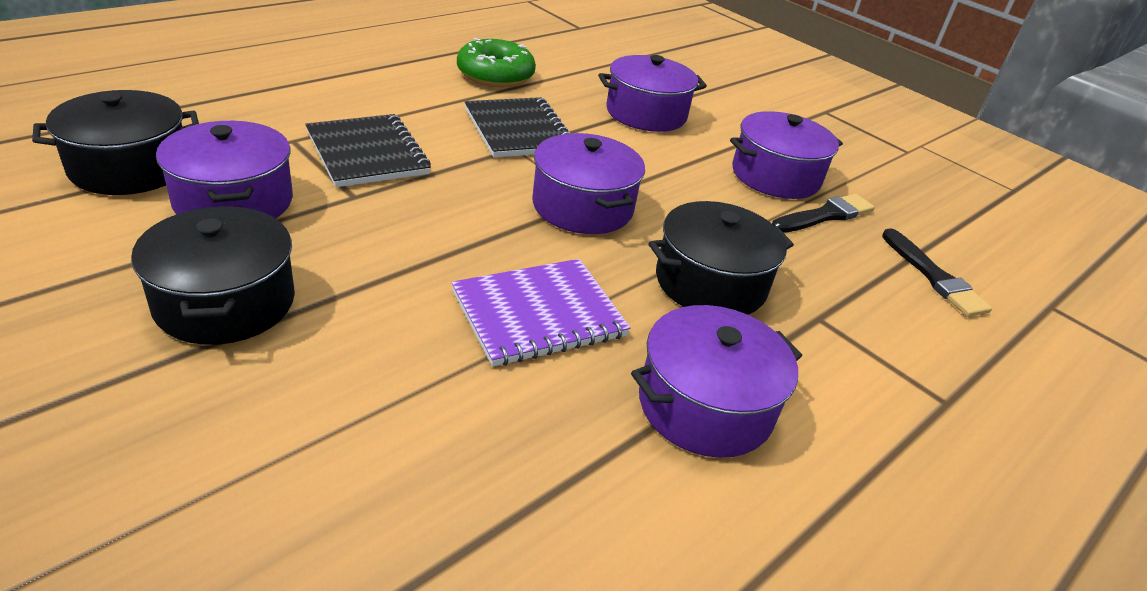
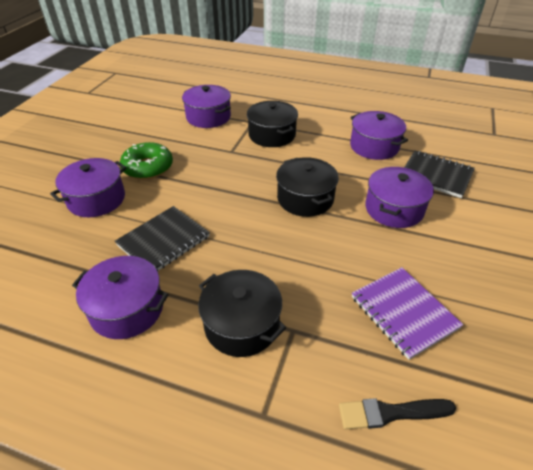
black brush: 2 -> 1

